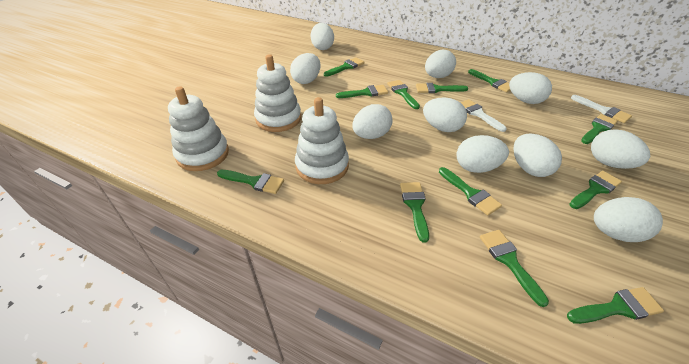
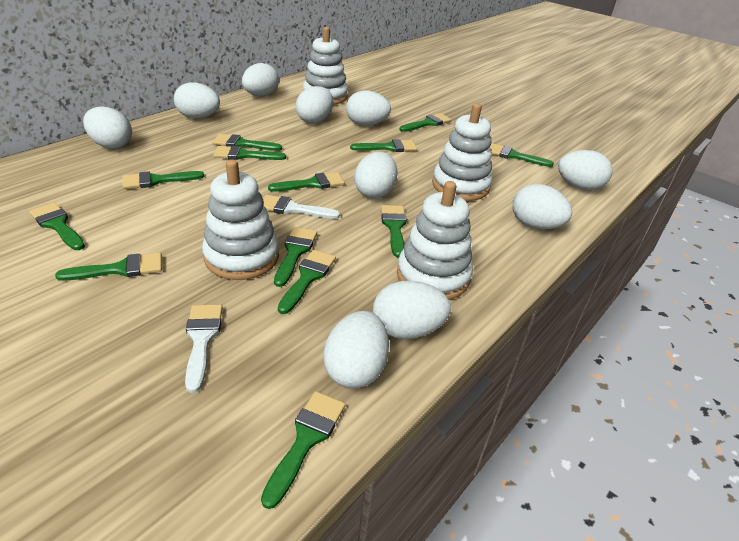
green brush: 12 -> 13
white stacking toy: 3 -> 4

